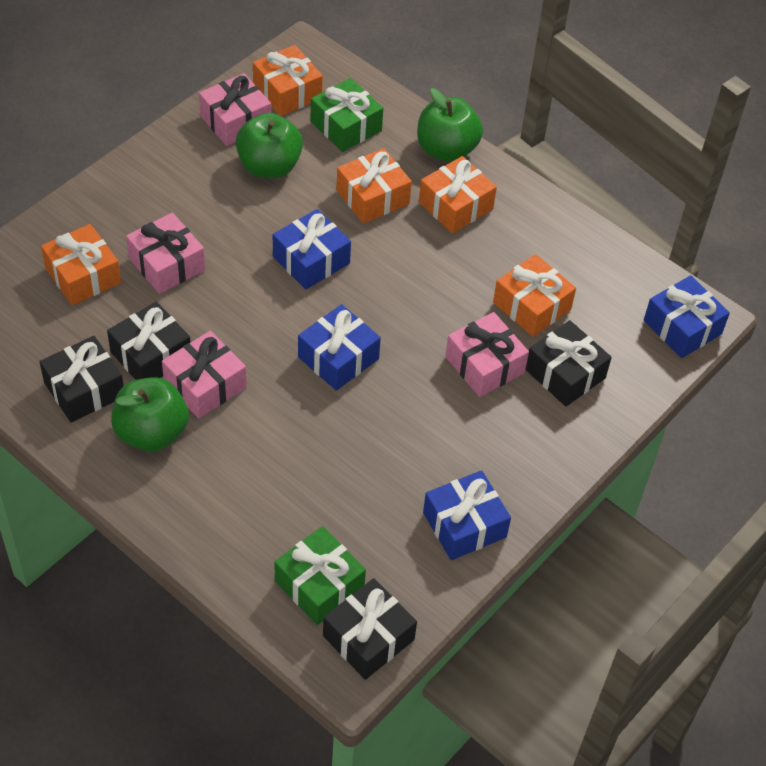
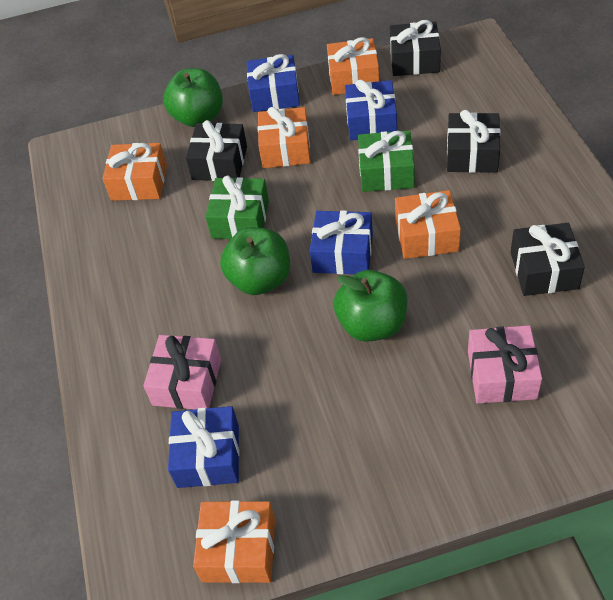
pink gift: 4 -> 2

